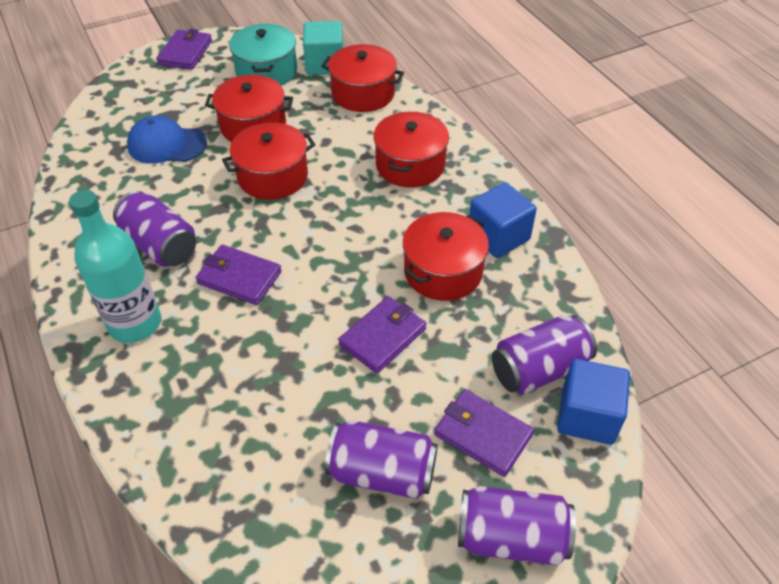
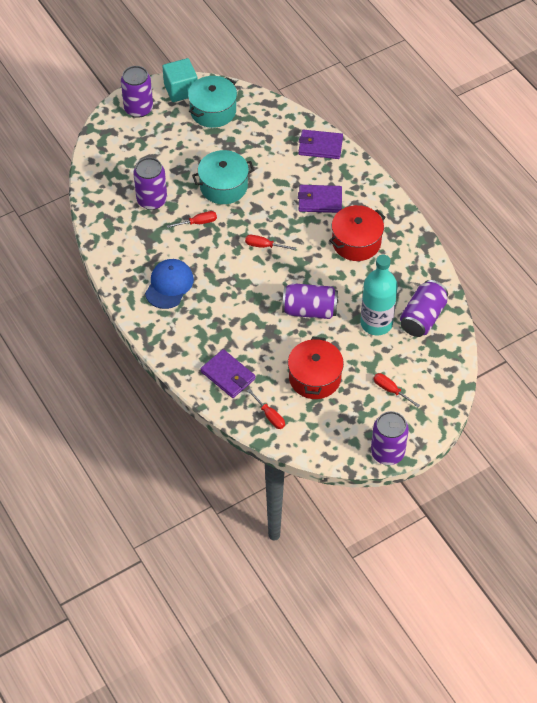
blue cube: 2 -> 0
purple can: 4 -> 5
purple wallet: 4 -> 3
red pot: 5 -> 2
red screwdriver: 0 -> 4
turquoise pot: 1 -> 2

